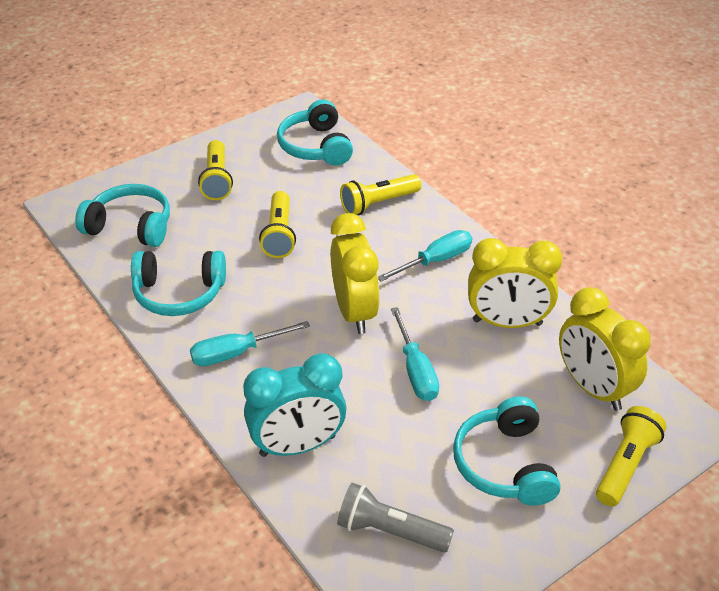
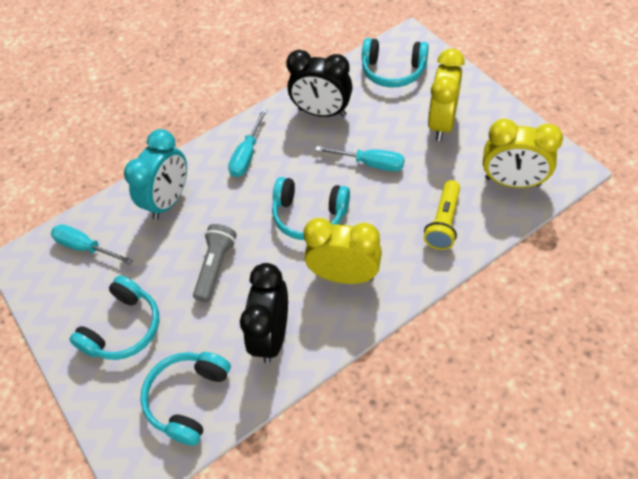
black clock: 0 -> 2
yellow flashlight: 4 -> 1

